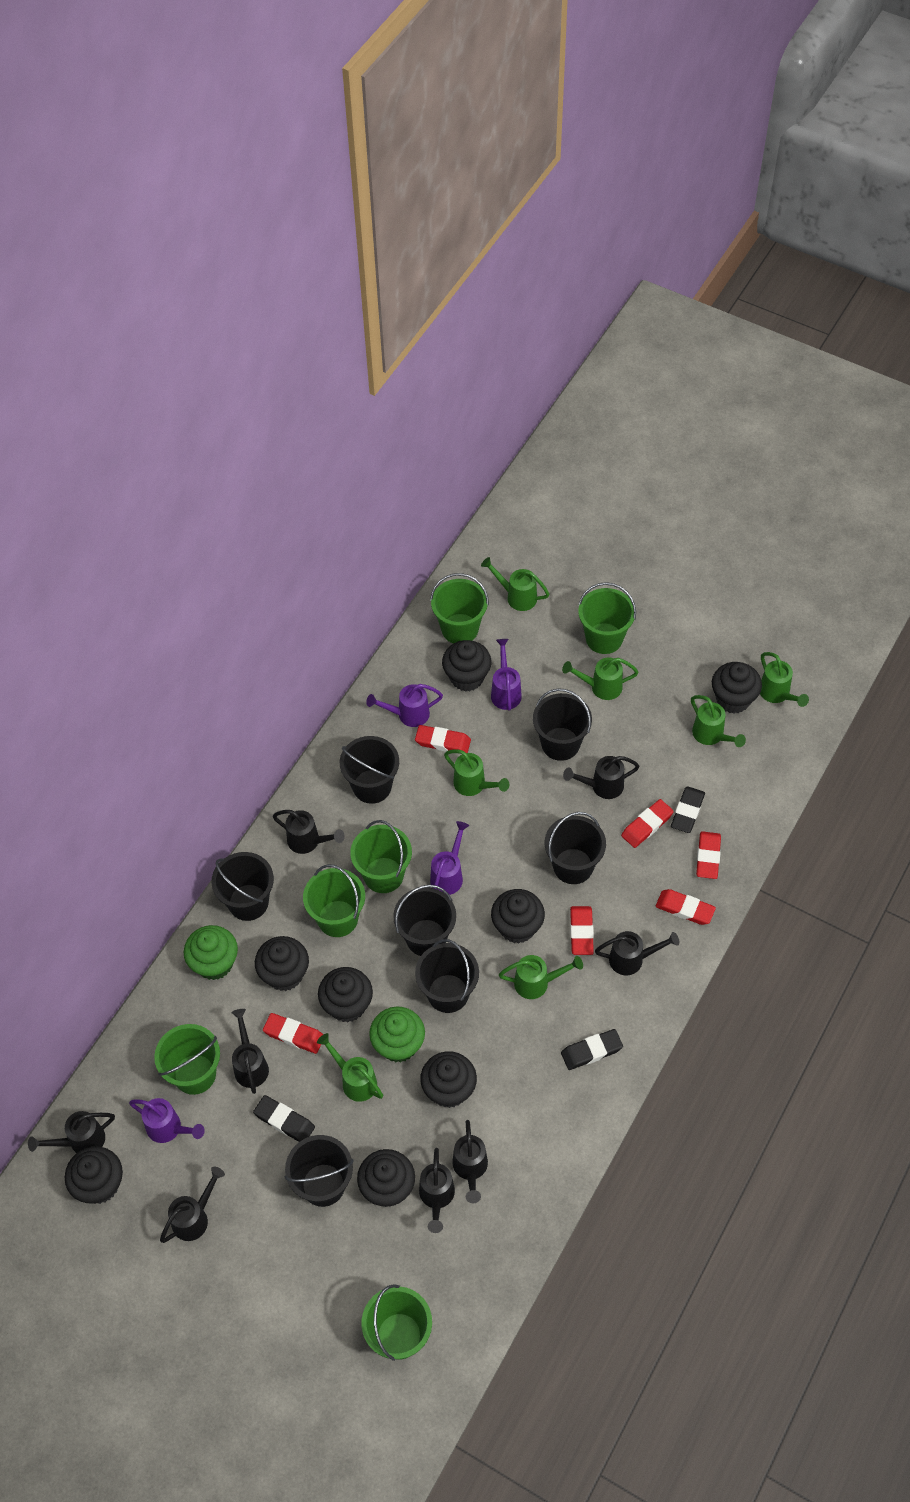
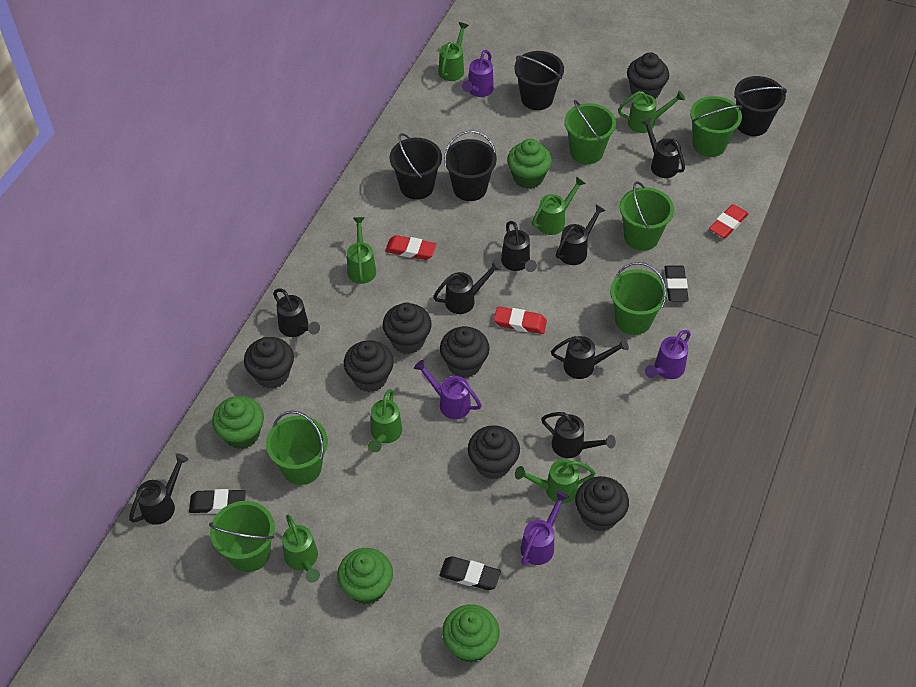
black bucket: 7 -> 4
black cupcake: 8 -> 7
green cupcake: 2 -> 4
red eraser: 6 -> 3

